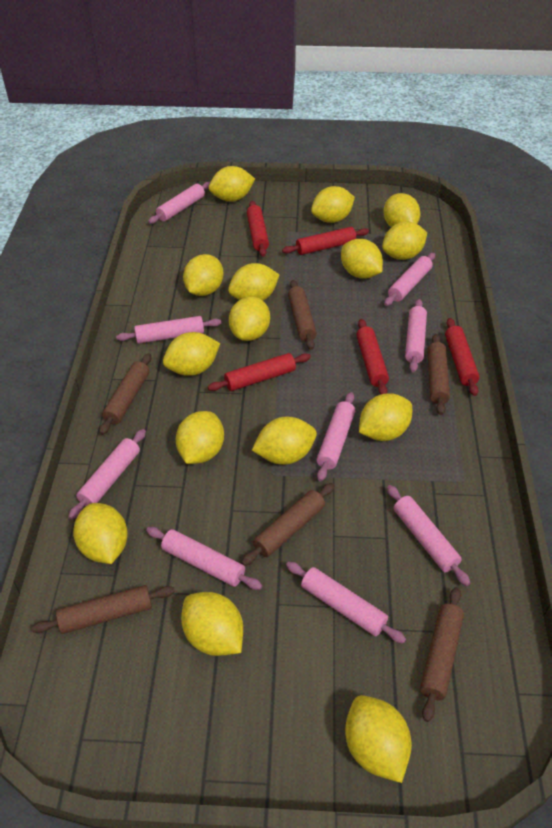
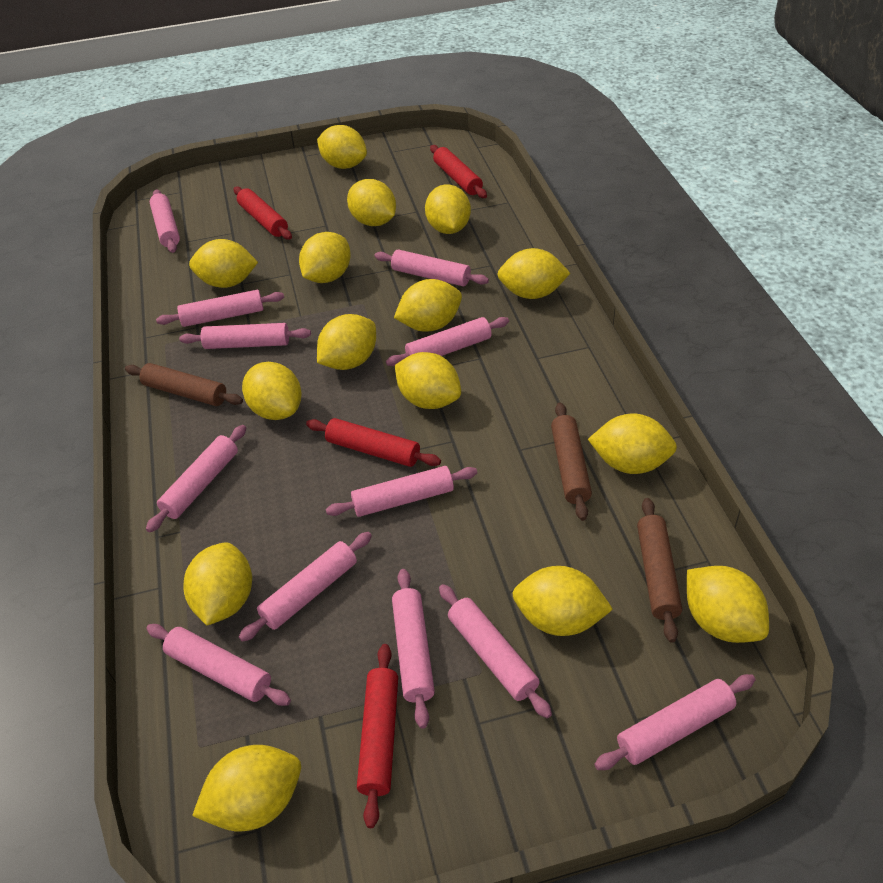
brown rolling pin: 6 -> 3
pink rolling pin: 9 -> 12
red rolling pin: 5 -> 4

